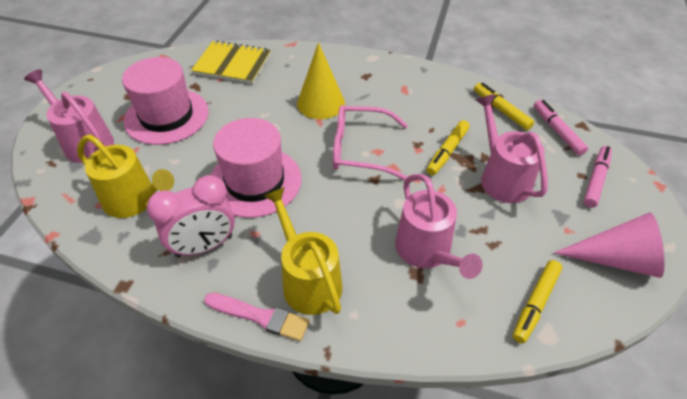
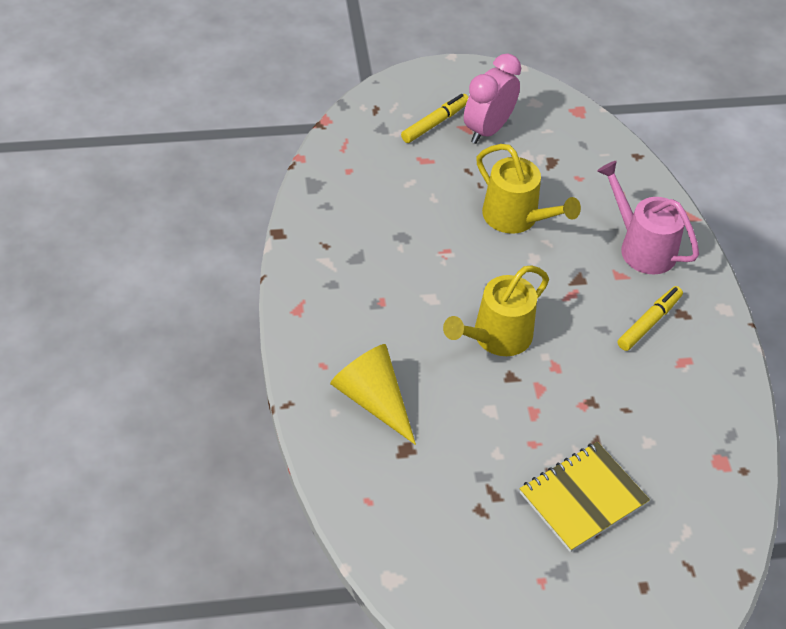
pink brush: 1 -> 0
pink cone: 1 -> 0
pink glasses: 1 -> 0
pink hat: 2 -> 0
pink marker: 2 -> 0
pink watering can: 3 -> 1
yellow marker: 3 -> 2

